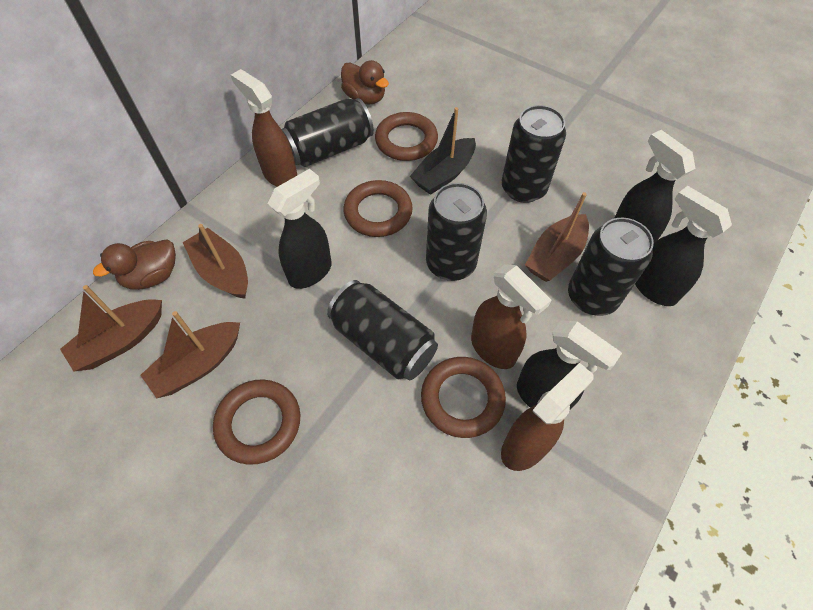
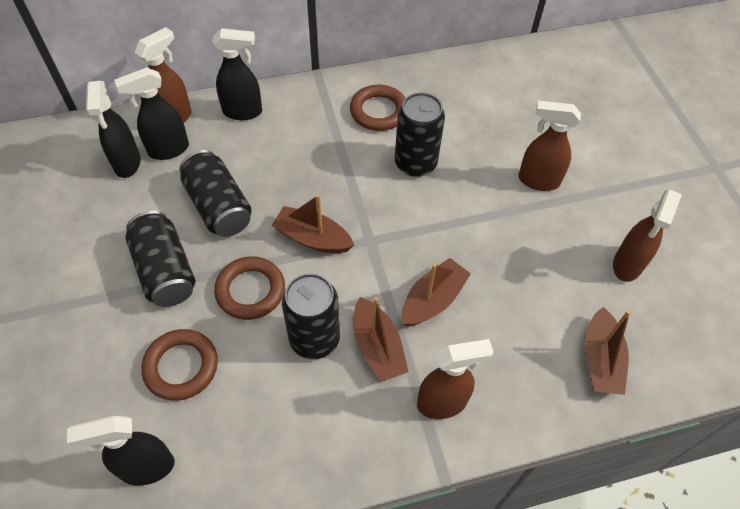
black boat: 1 -> 0
black can: 5 -> 4
brown duck: 2 -> 0
brown ring: 4 -> 3
brown spray bottle: 3 -> 4

